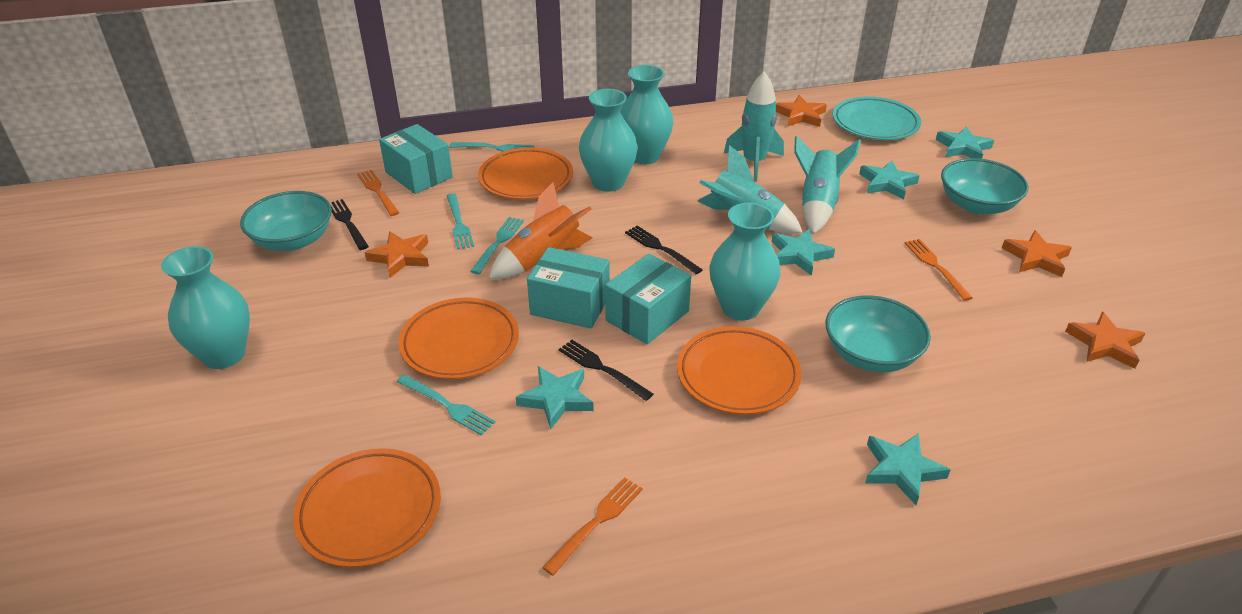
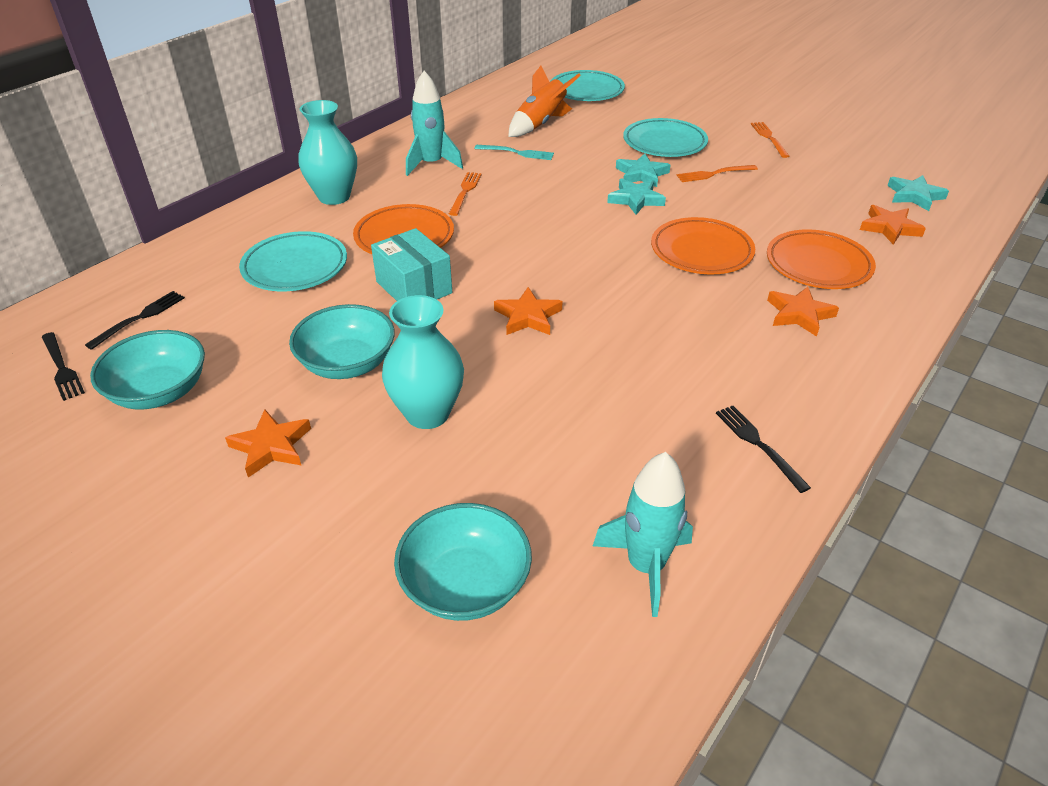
orange plate: 4 -> 3
turquoise box: 3 -> 1
turquoise fork: 4 -> 1
turquoise plate: 1 -> 3
turquoise rocket: 3 -> 2
turquoise star: 5 -> 3
turquoise vase: 4 -> 2

